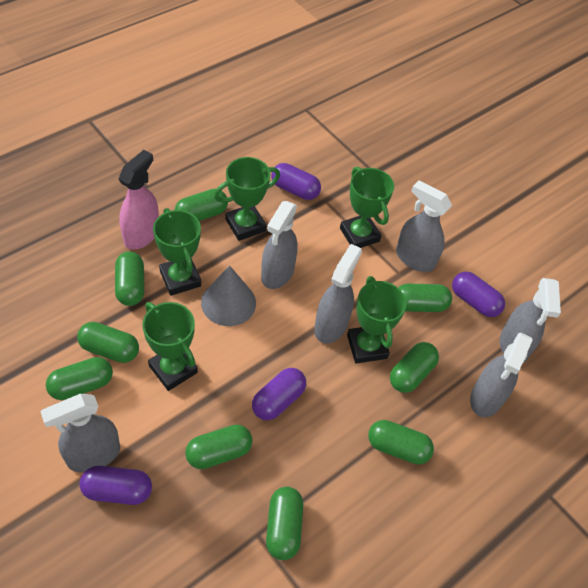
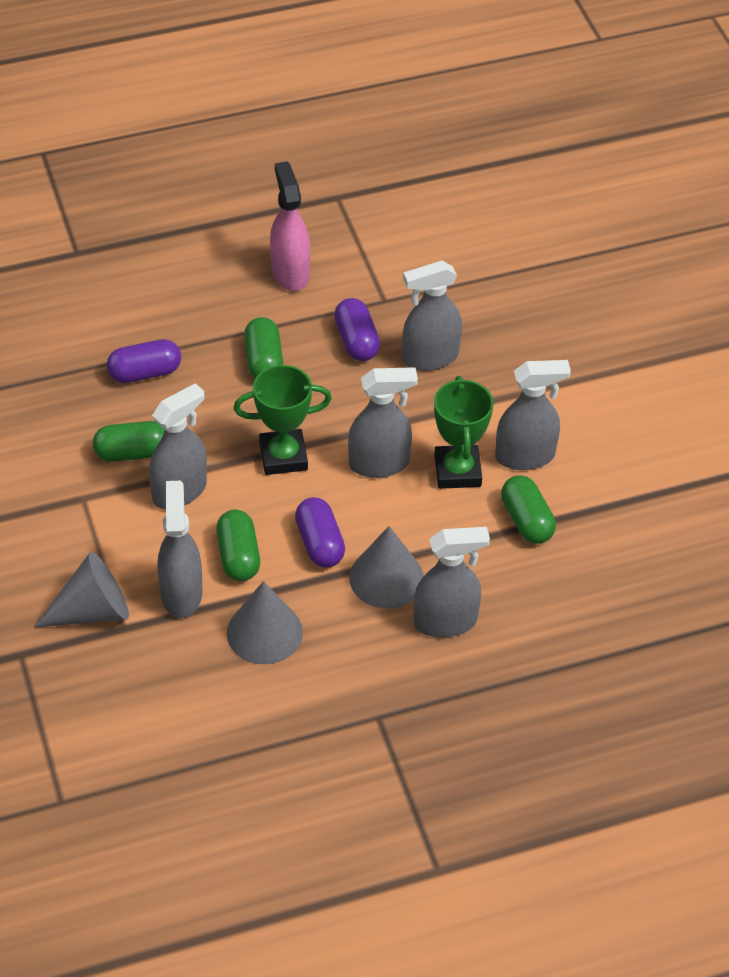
green capsule: 9 -> 4
green trophy: 5 -> 2
grey cone: 1 -> 3
purple capsule: 4 -> 3

